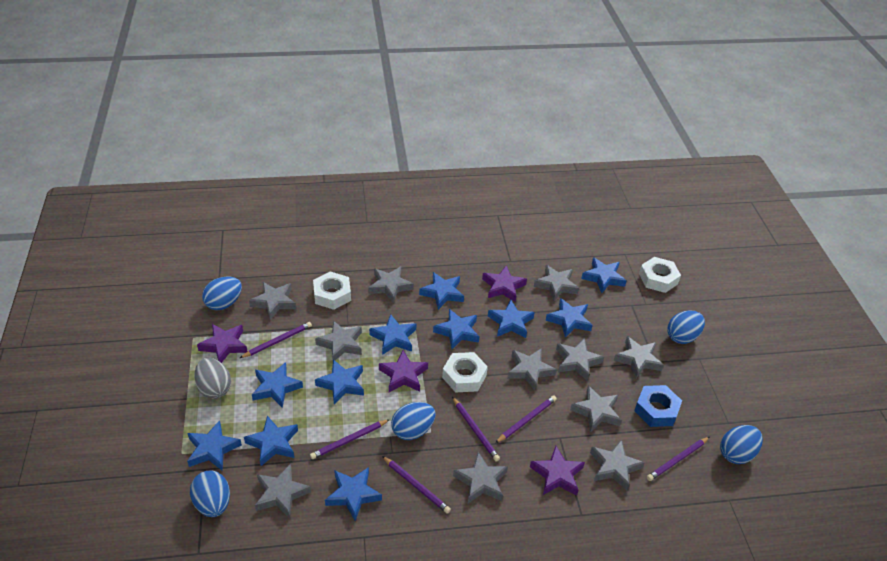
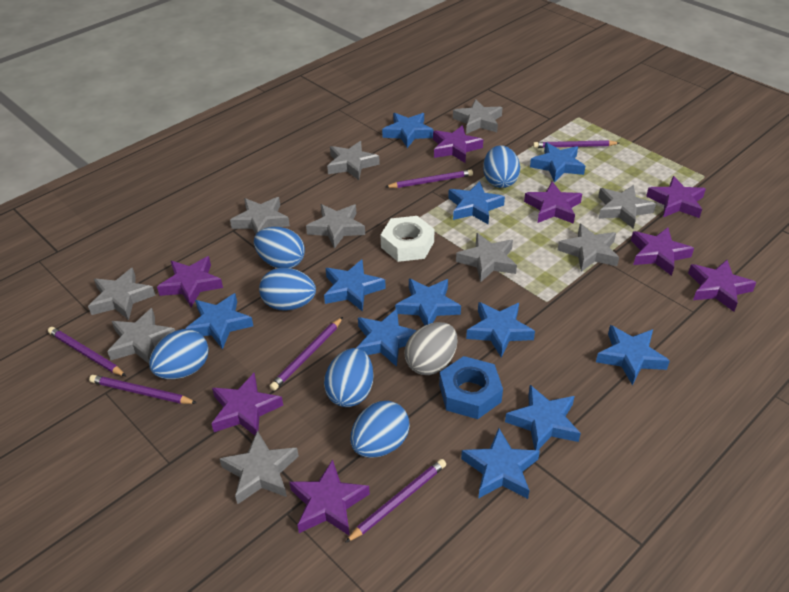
blue egg: 5 -> 6
grey star: 11 -> 10
purple star: 4 -> 8
white nut: 3 -> 1

